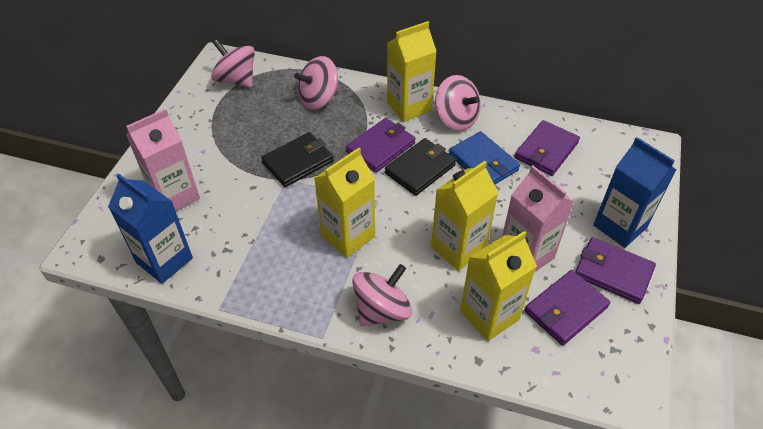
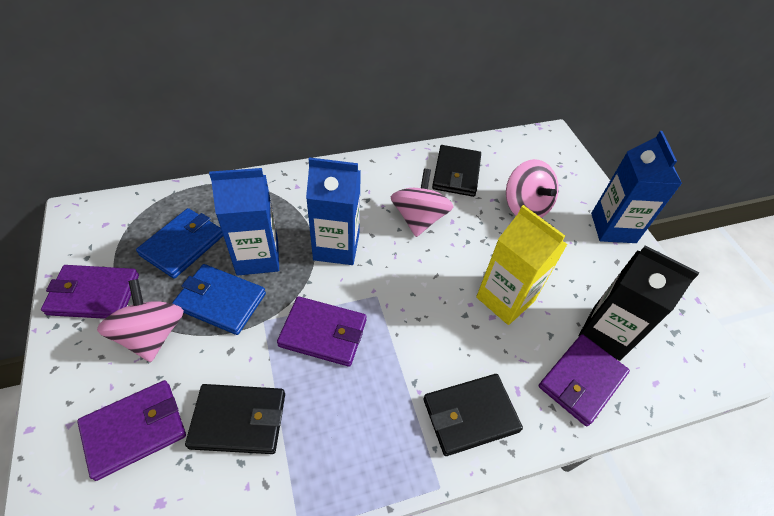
black carton: 0 -> 1
black wallet: 2 -> 3
blue carton: 2 -> 3
blue wallet: 1 -> 2
pink carton: 2 -> 0
pink spinning top: 4 -> 3
yellow carton: 4 -> 1

